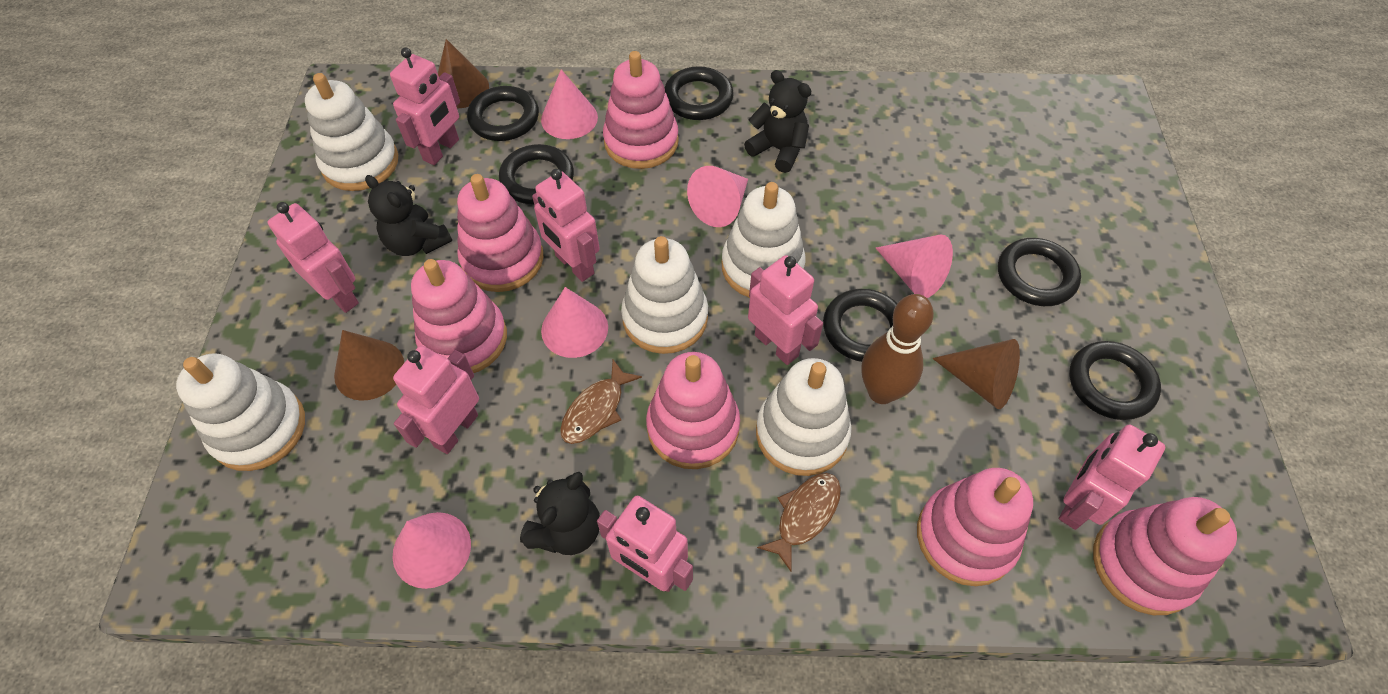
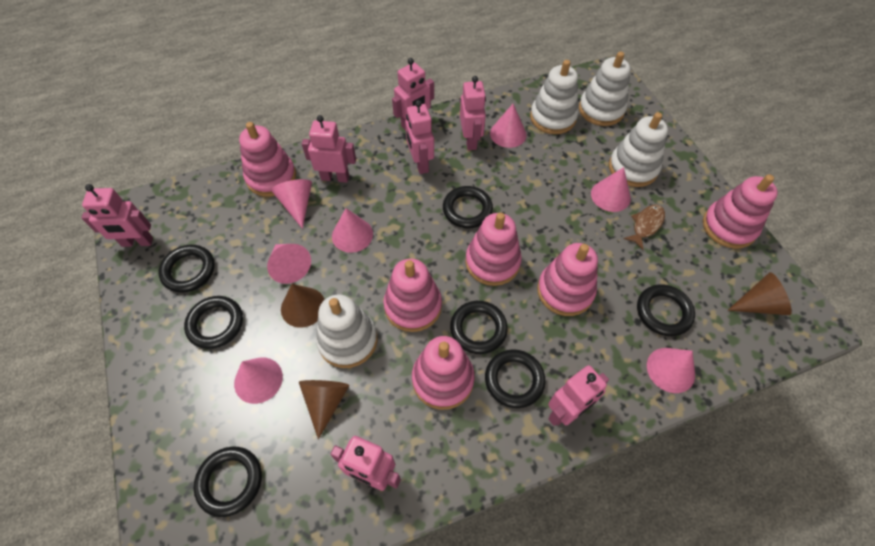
black ring: 6 -> 7
black teddy bear: 3 -> 0
brown bowling pin: 1 -> 0
brown fish: 2 -> 1
pink cone: 5 -> 7
white stacking toy: 5 -> 4

